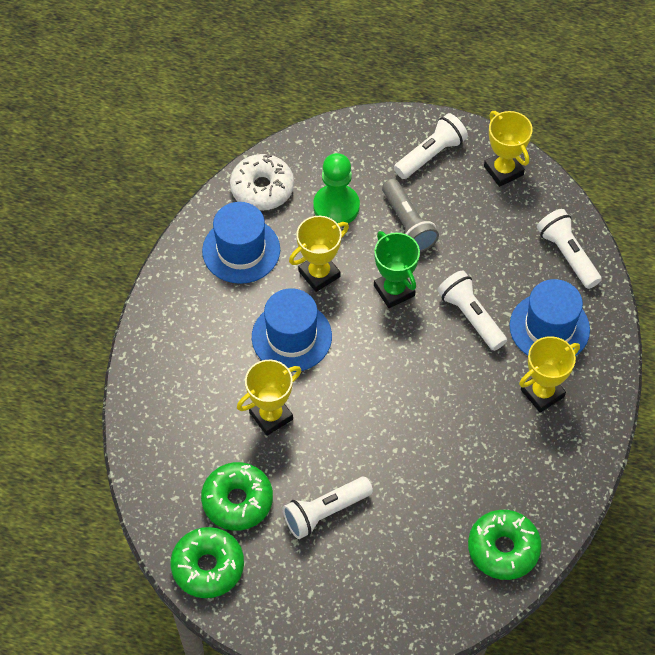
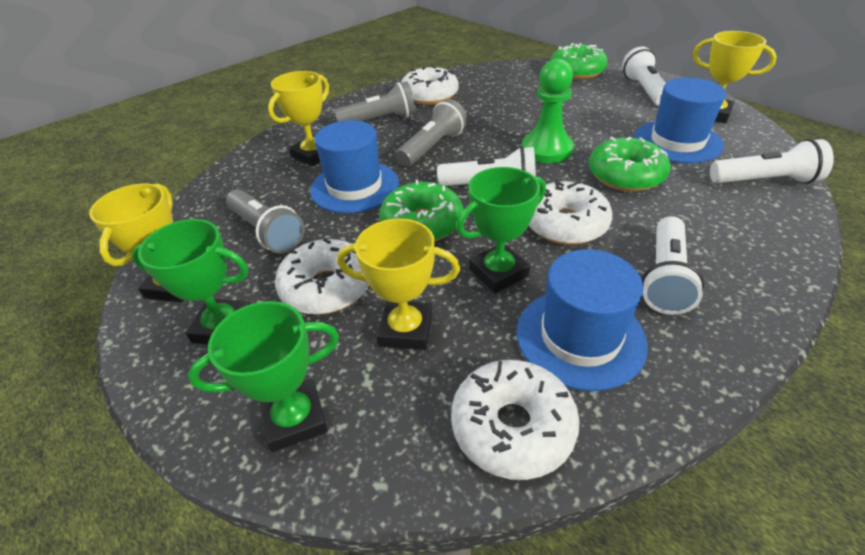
green trophy: 1 -> 3
grey flashlight: 1 -> 3
white donut: 1 -> 4

